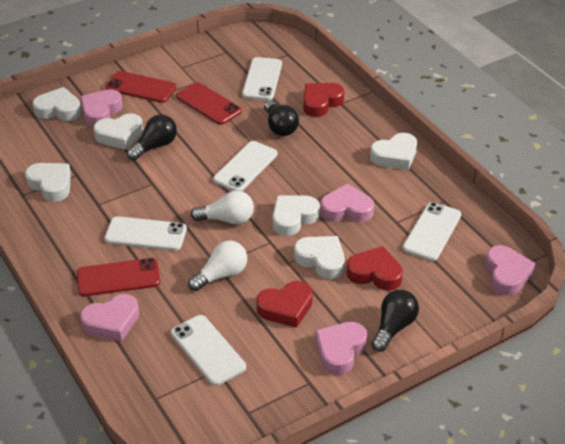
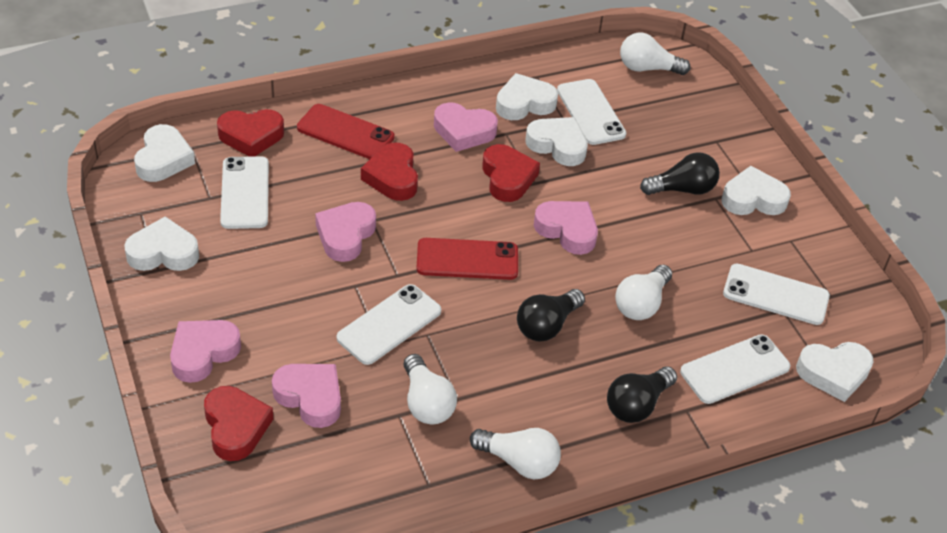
red heart: 3 -> 4
red phone: 3 -> 2
white light bulb: 2 -> 4

